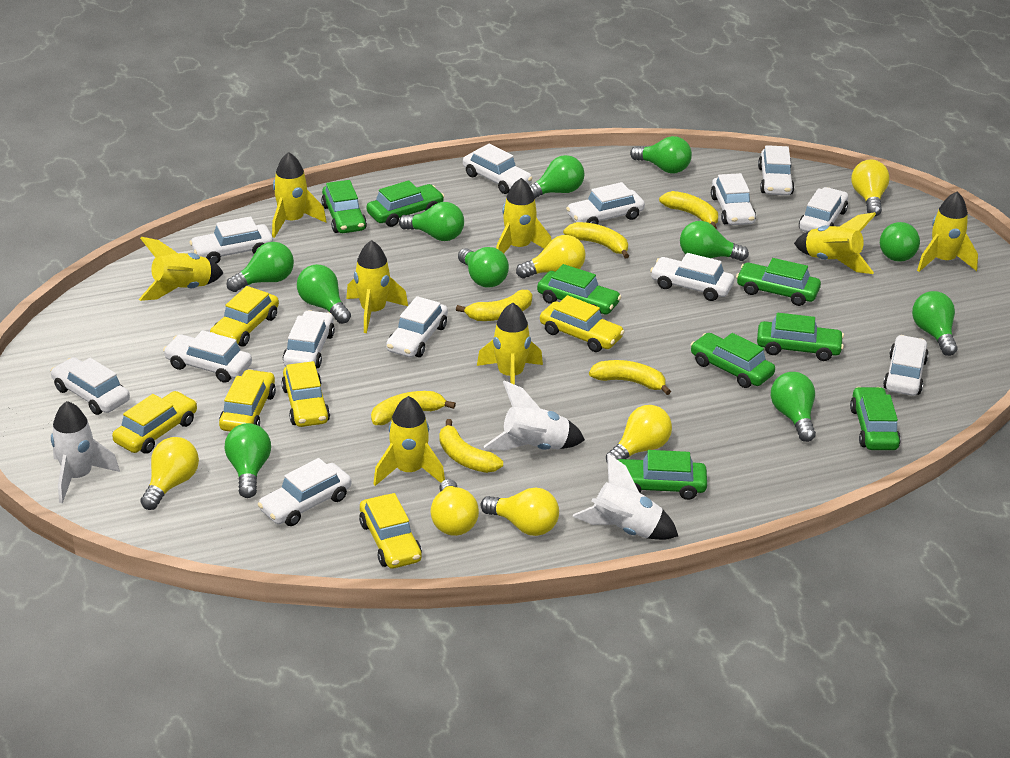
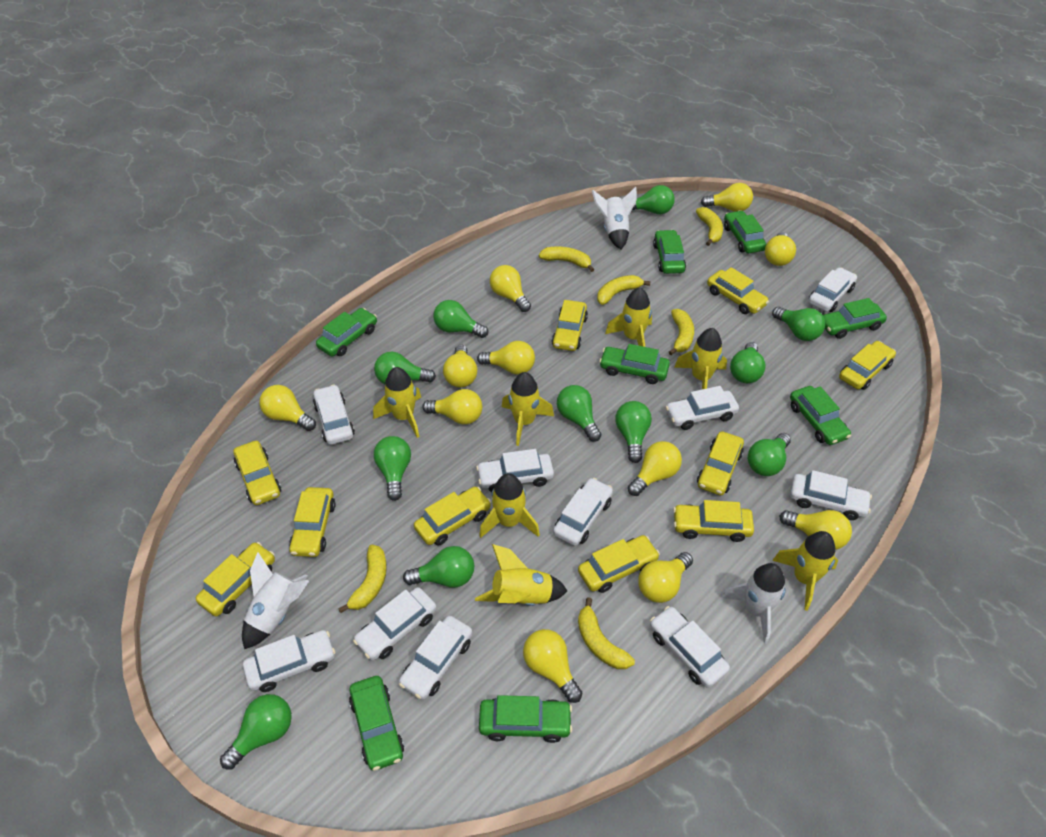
white car: 13 -> 10
yellow car: 6 -> 10
yellow light bulb: 6 -> 11
yellow rocket: 8 -> 7

